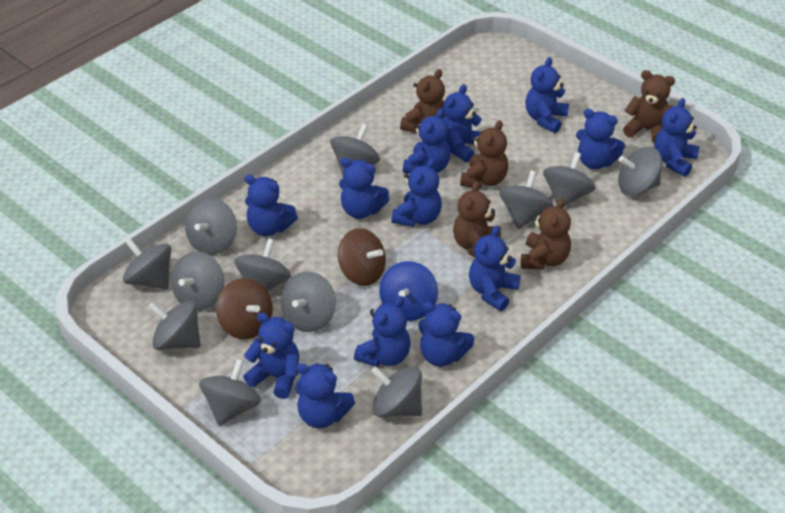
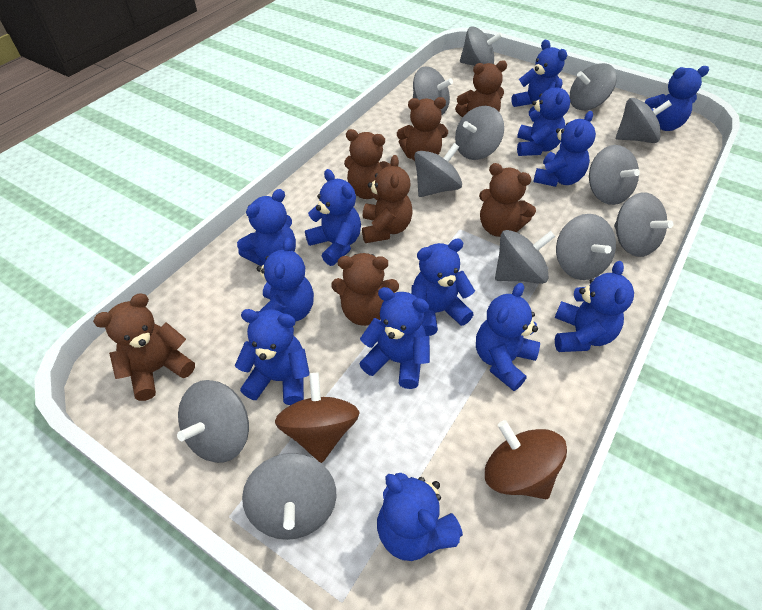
blue spinning top: 1 -> 0
brown teddy bear: 5 -> 7

